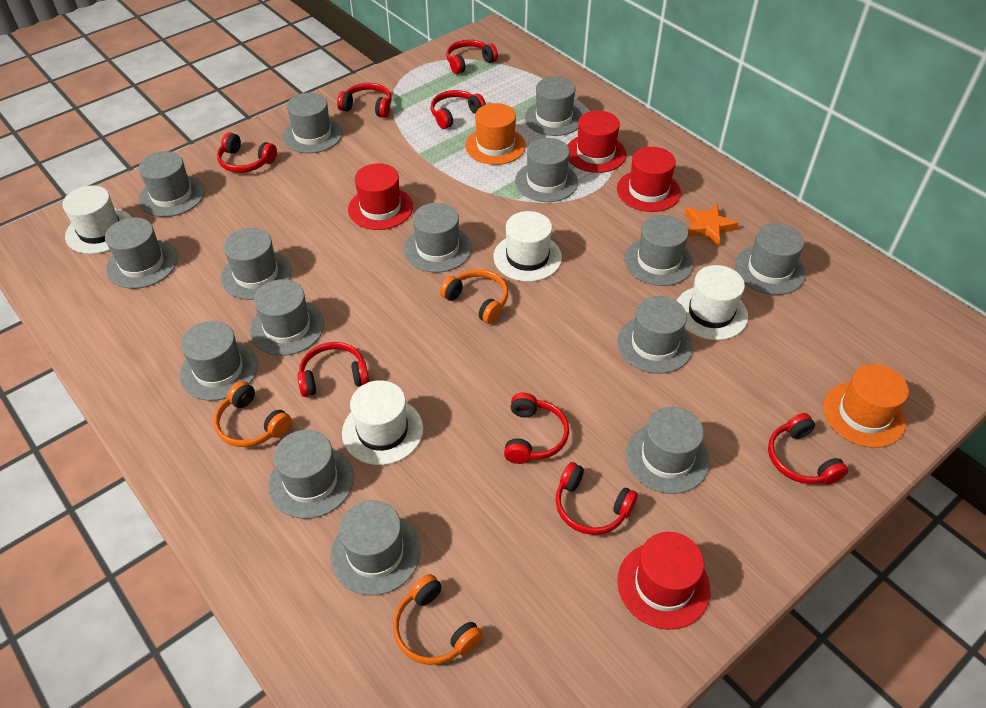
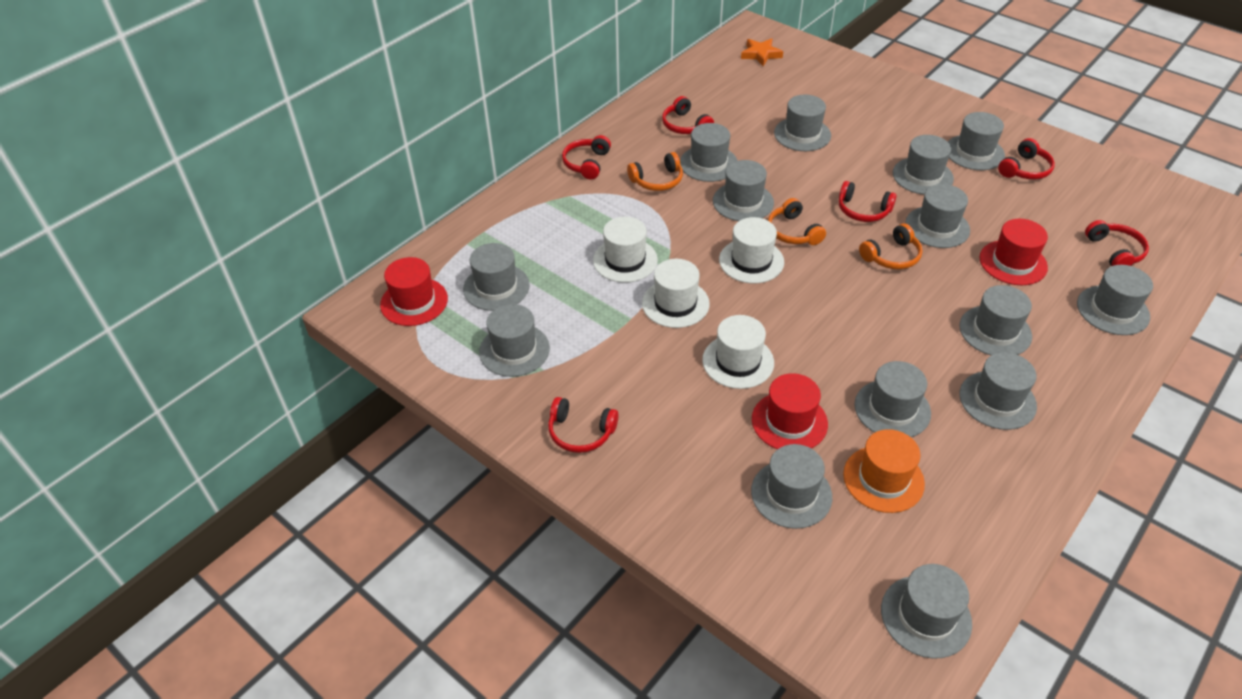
grey hat: 15 -> 14
orange hat: 2 -> 1
red hat: 4 -> 3
red headphones: 8 -> 6

